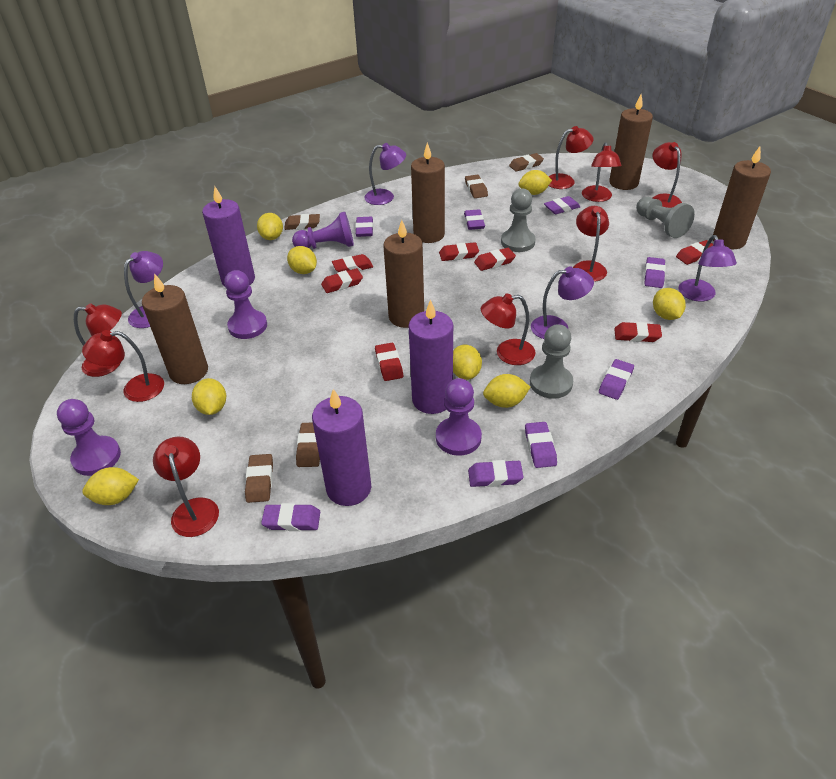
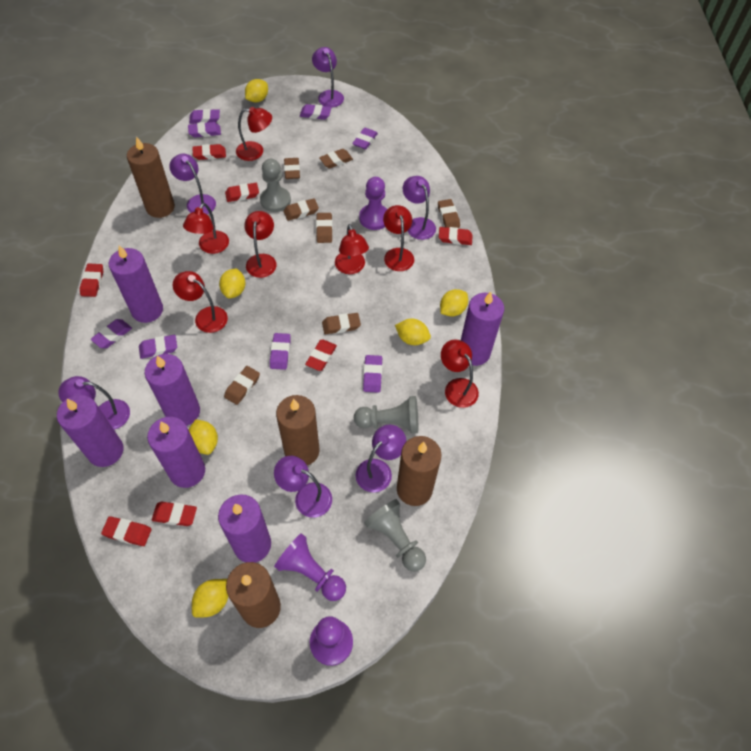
brown candle: 5 -> 4
brown eraser: 5 -> 7
purple candle: 3 -> 6
purple lamp: 4 -> 6
purple pawn: 4 -> 3
red lamp: 8 -> 7
yellow lemon: 8 -> 6

